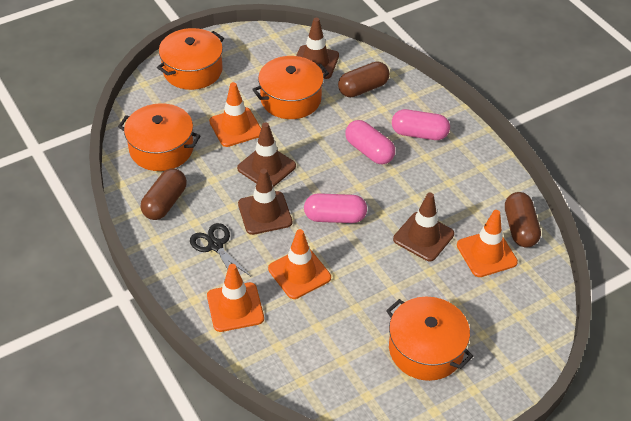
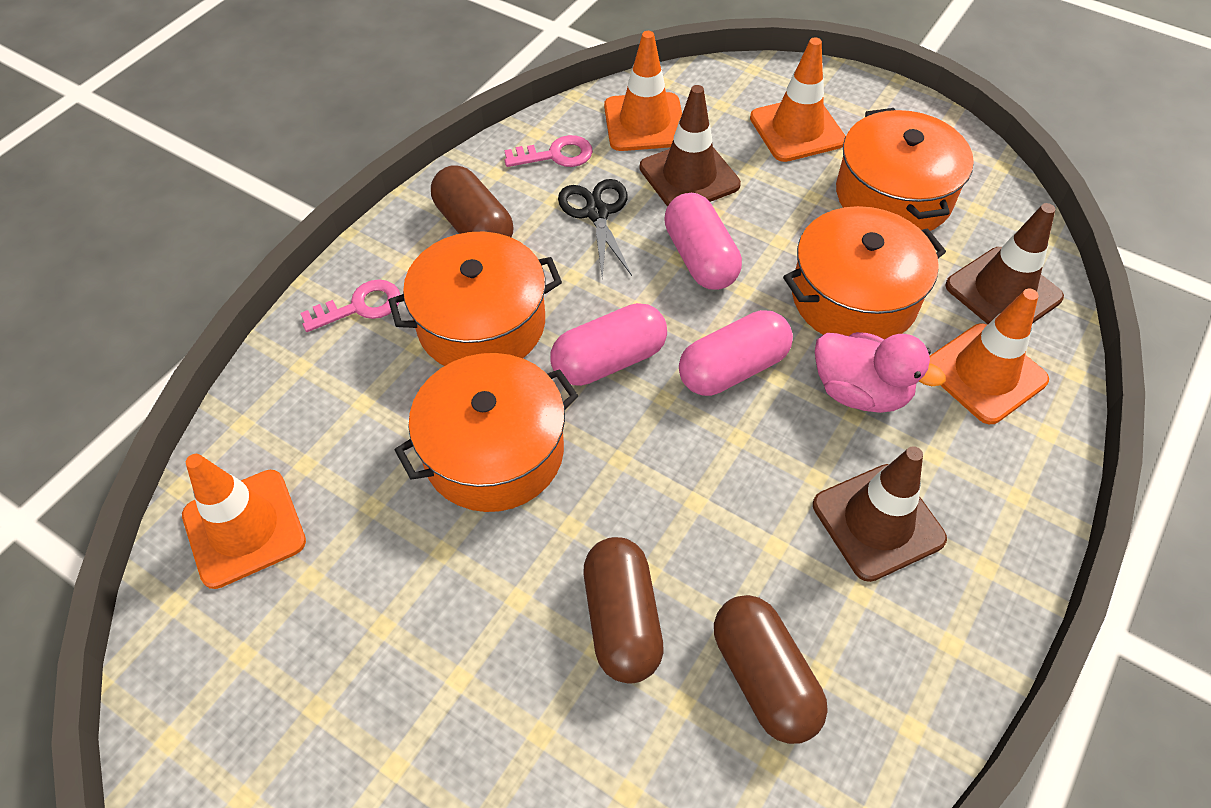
brown traffic cone: 4 -> 3
pink duck: 0 -> 1
pink key: 0 -> 2

